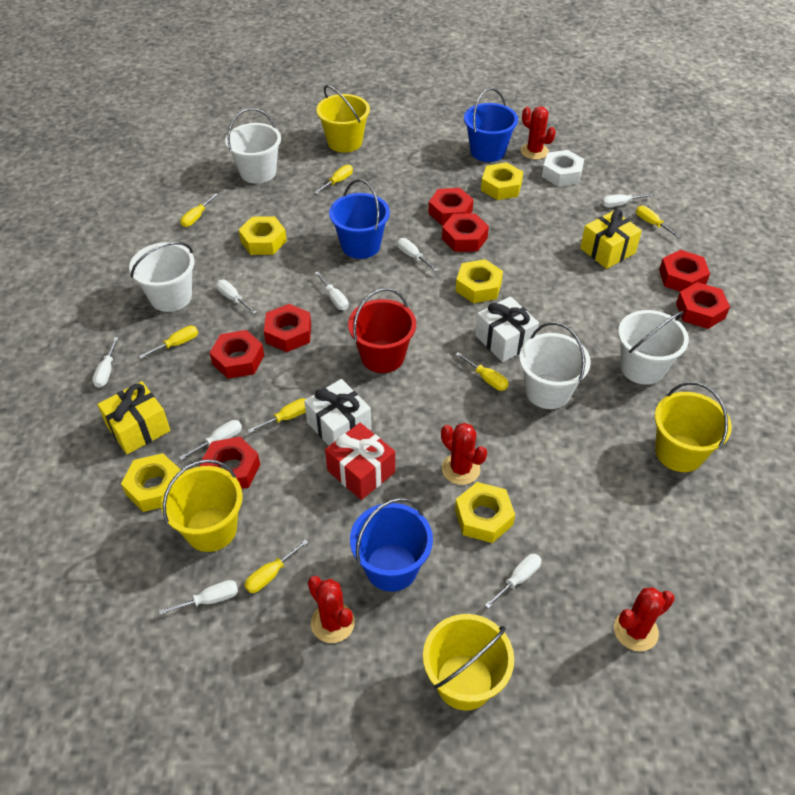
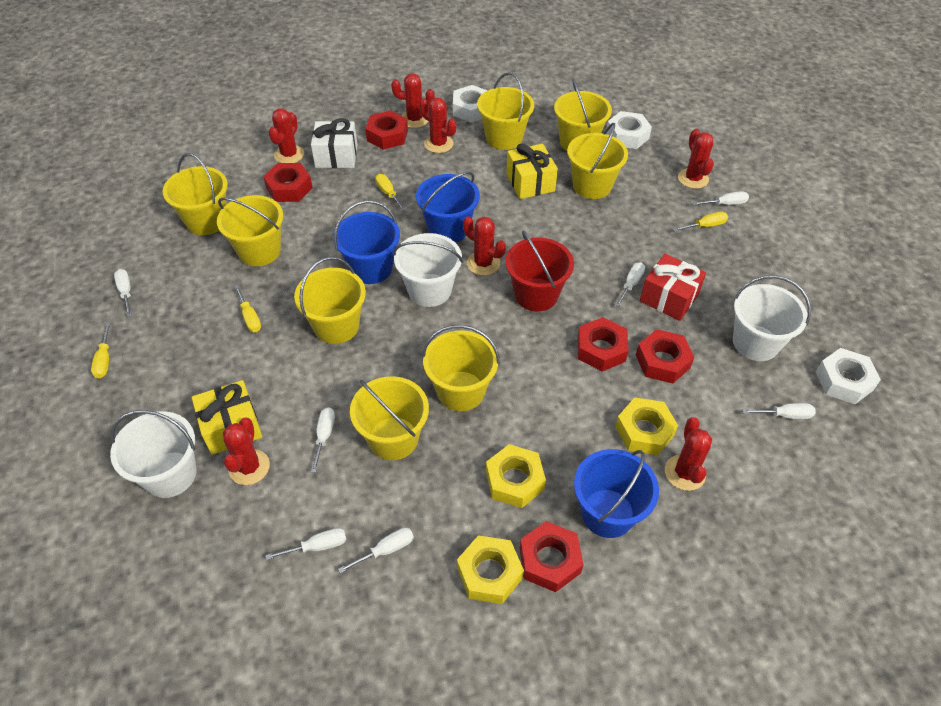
red cactus: 4 -> 7
red nut: 7 -> 5
white bucket: 4 -> 3
white gift: 2 -> 1
white nut: 1 -> 3
white screwdriver: 8 -> 7
yellow bucket: 4 -> 8
yellow nut: 5 -> 3
yellow screwdriver: 7 -> 4

